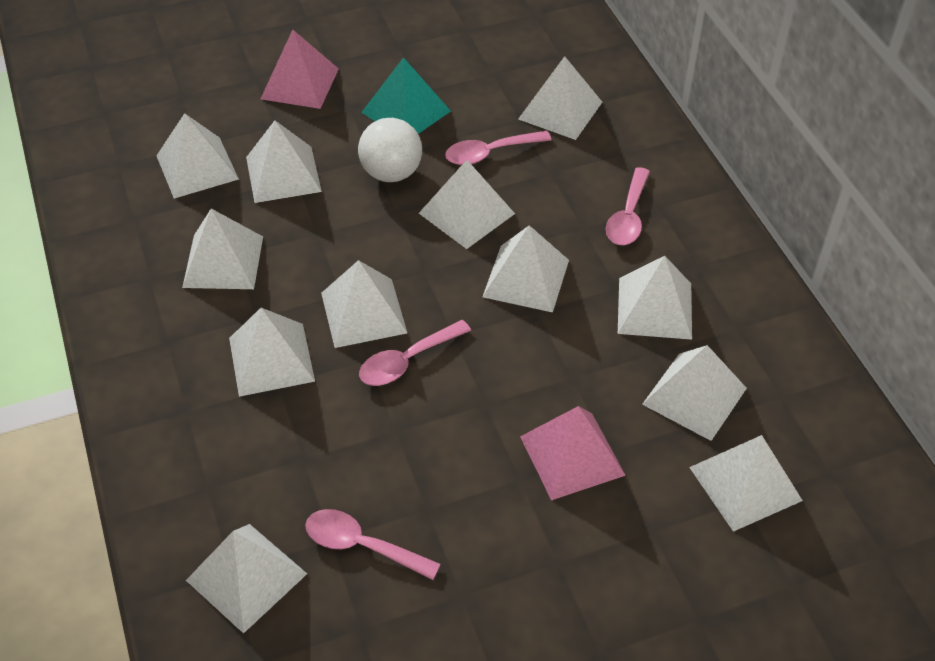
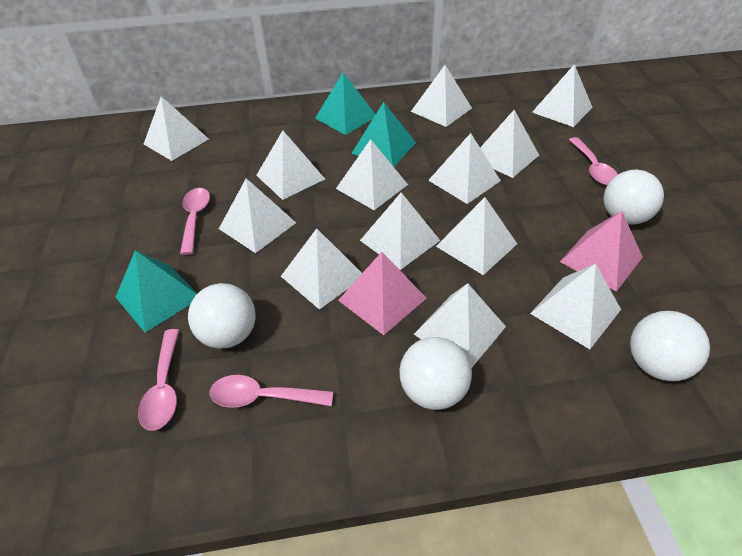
turquoise pyramid: 1 -> 3
white ball: 1 -> 4
white pyramid: 12 -> 13

